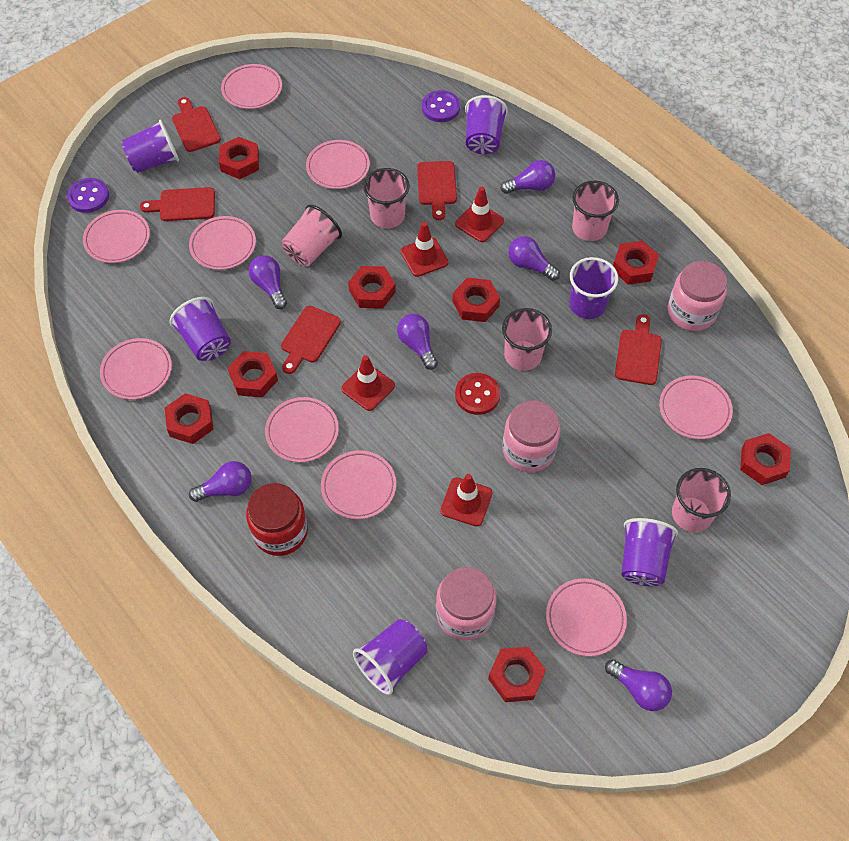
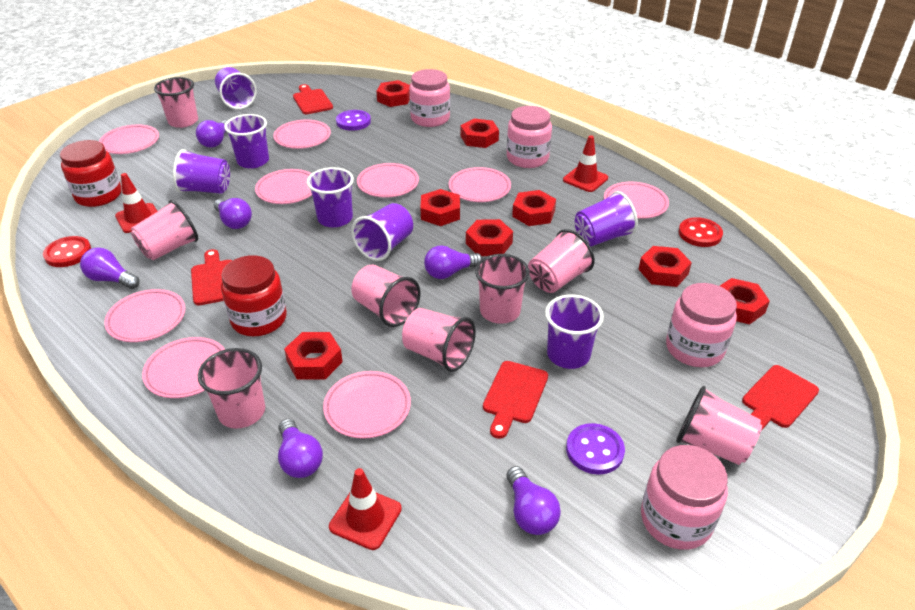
pink cup: 5 -> 8
pink jar: 3 -> 4
purple cup: 6 -> 7
red button: 1 -> 2
red cutting board: 5 -> 4
red jar: 1 -> 2
red traffic cone: 4 -> 3

